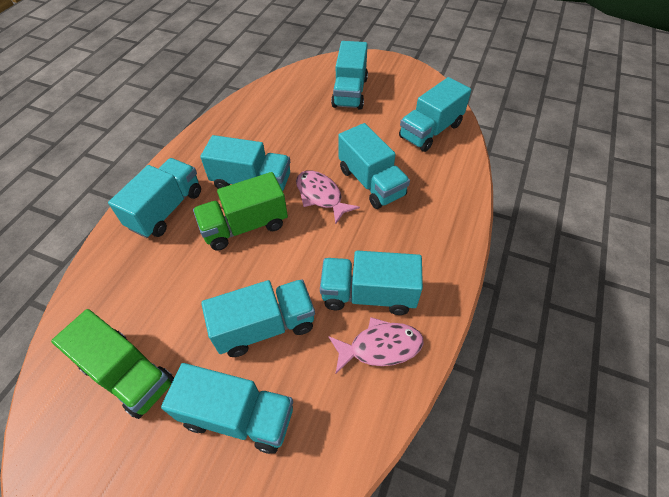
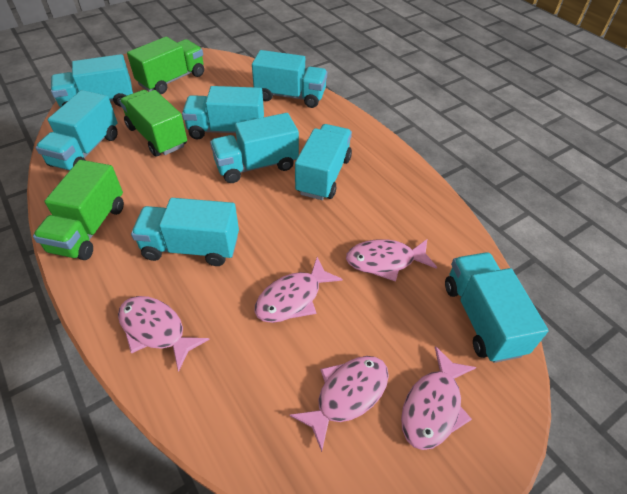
green truck: 2 -> 3
pink fish: 2 -> 5

